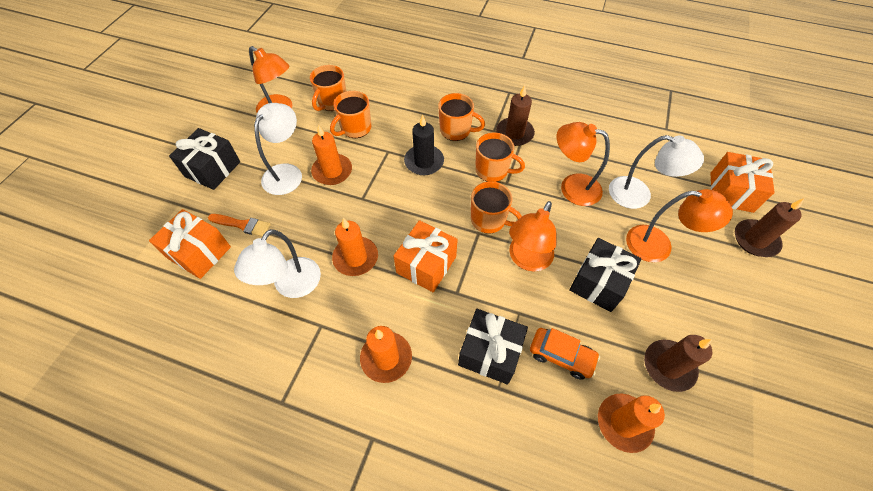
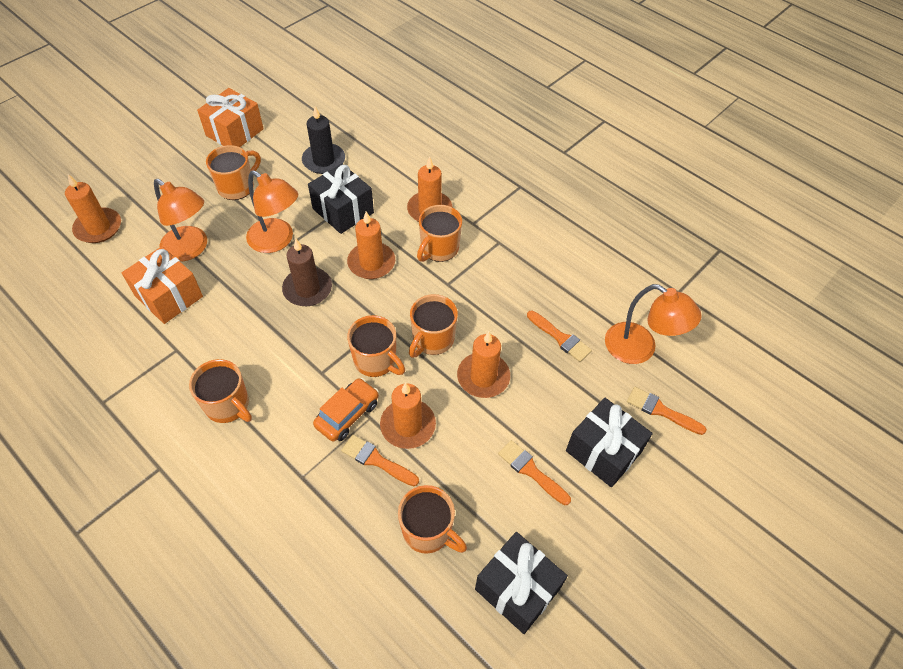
brown candle: 3 -> 1
orange brush: 1 -> 4
orange candle: 4 -> 5
orange gift: 3 -> 2
orange lamp: 4 -> 3
orange mug: 5 -> 6
white lamp: 3 -> 0

